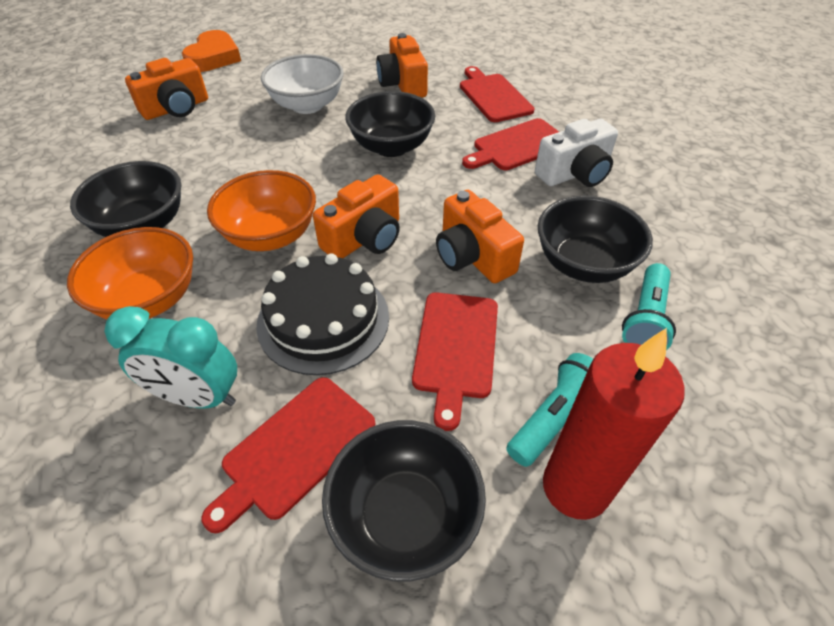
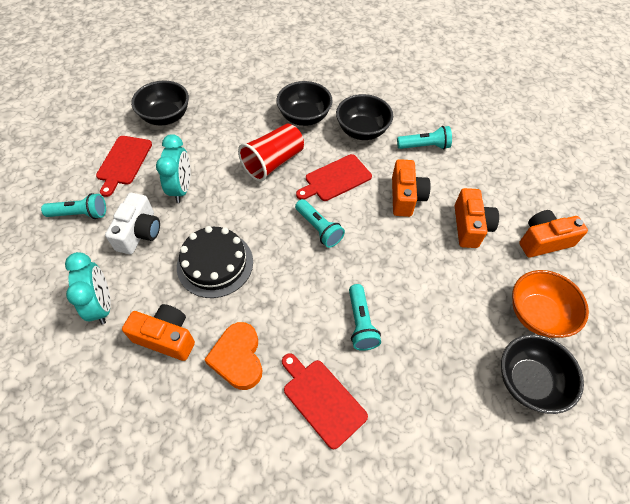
orange bowl: 2 -> 1
red candle: 1 -> 0
red cup: 0 -> 1
red cutting board: 4 -> 3
turquoise clock: 1 -> 2
turquoise flashlight: 2 -> 4
white bowl: 1 -> 0

